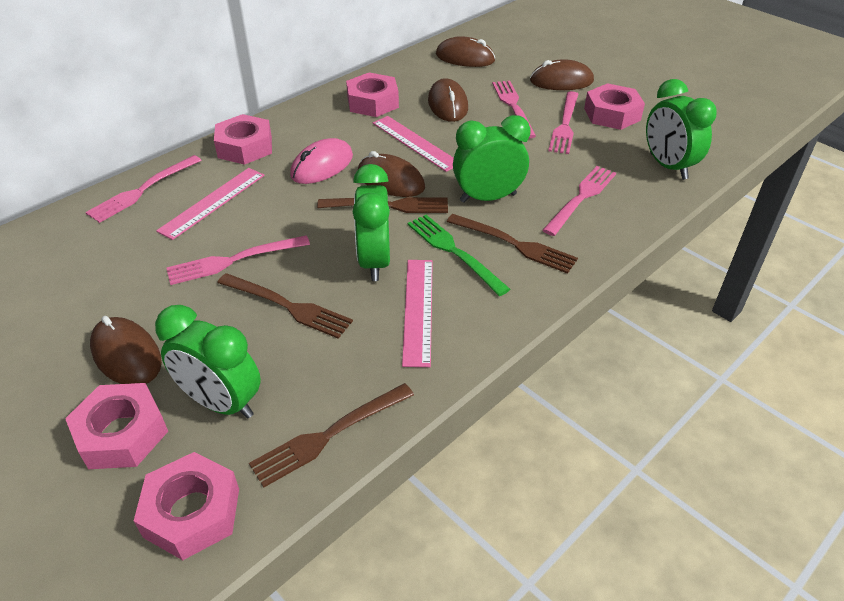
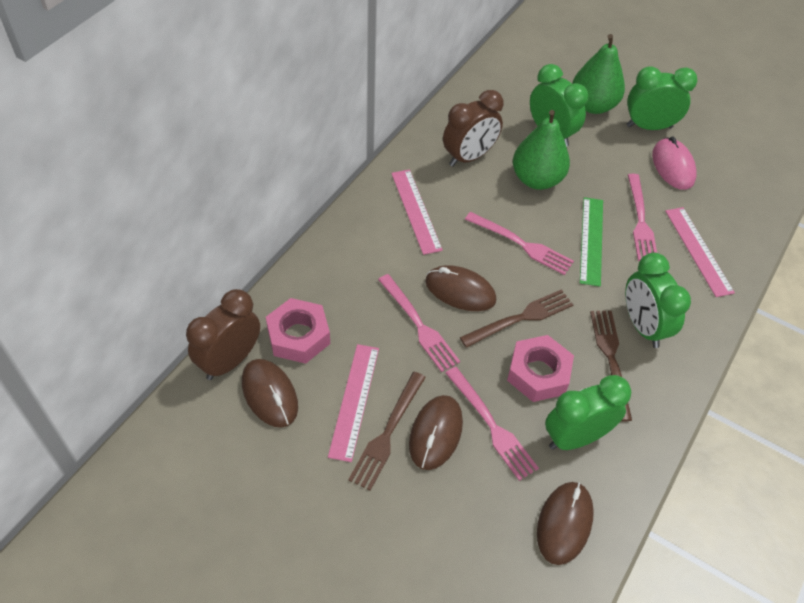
brown clock: 0 -> 2
brown fork: 4 -> 3
brown mouse: 5 -> 4
green fork: 1 -> 0
green pear: 0 -> 2
green ruler: 0 -> 1
pink fork: 5 -> 4
pink nut: 5 -> 2

